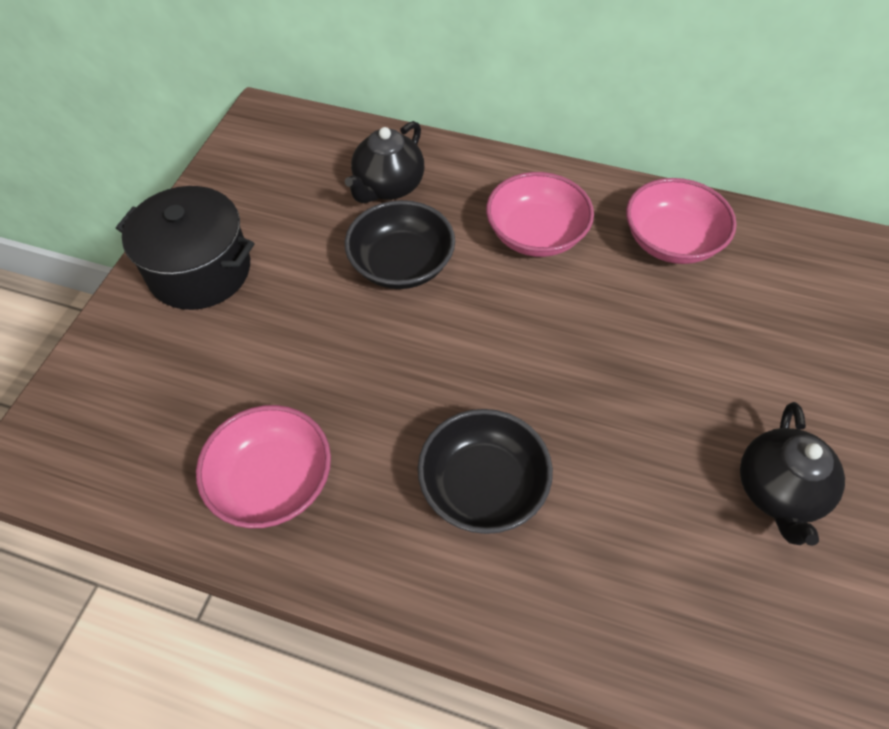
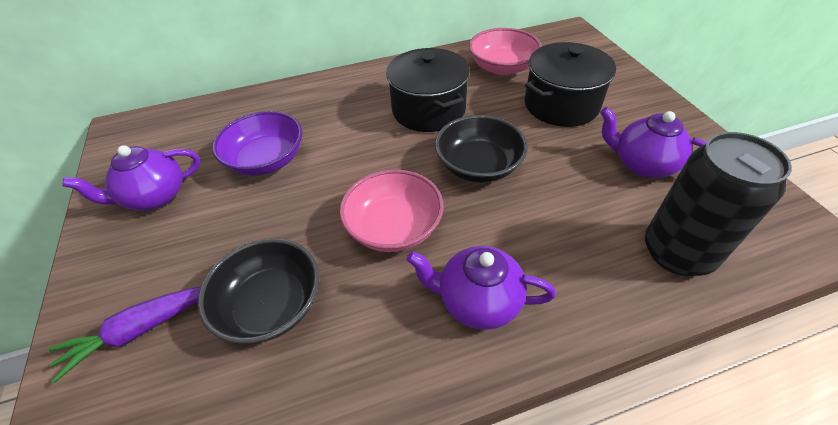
black can: 0 -> 1
black pot: 1 -> 2
black teapot: 2 -> 0
pink bowl: 3 -> 2
purple bowl: 0 -> 1
purple carrot: 0 -> 1
purple teapot: 0 -> 3

